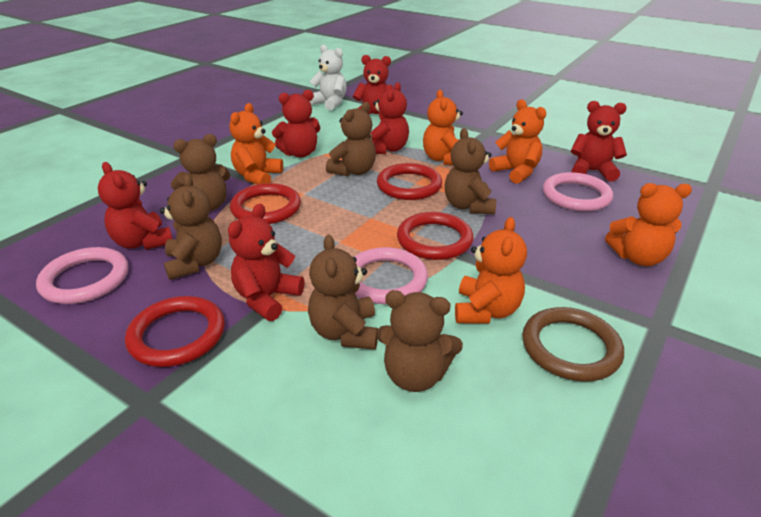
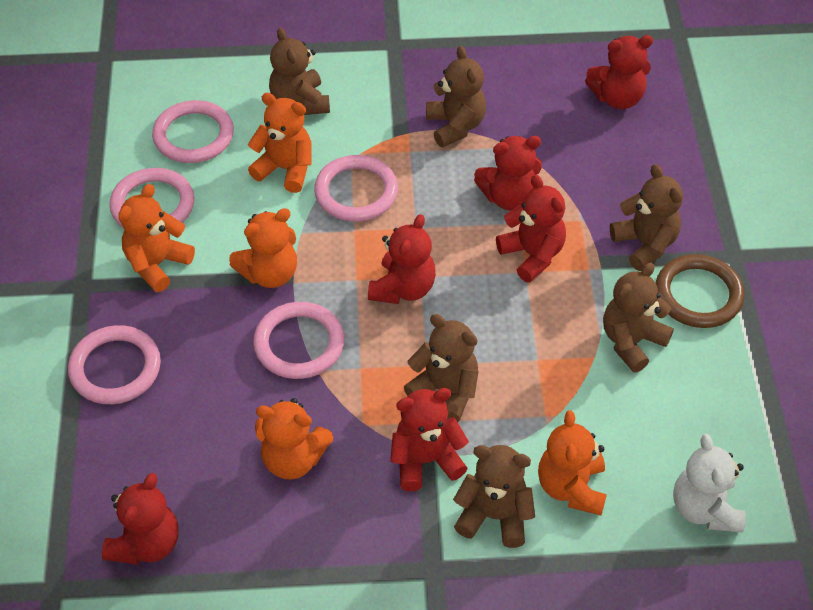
pink ring: 3 -> 5
red ring: 4 -> 0

